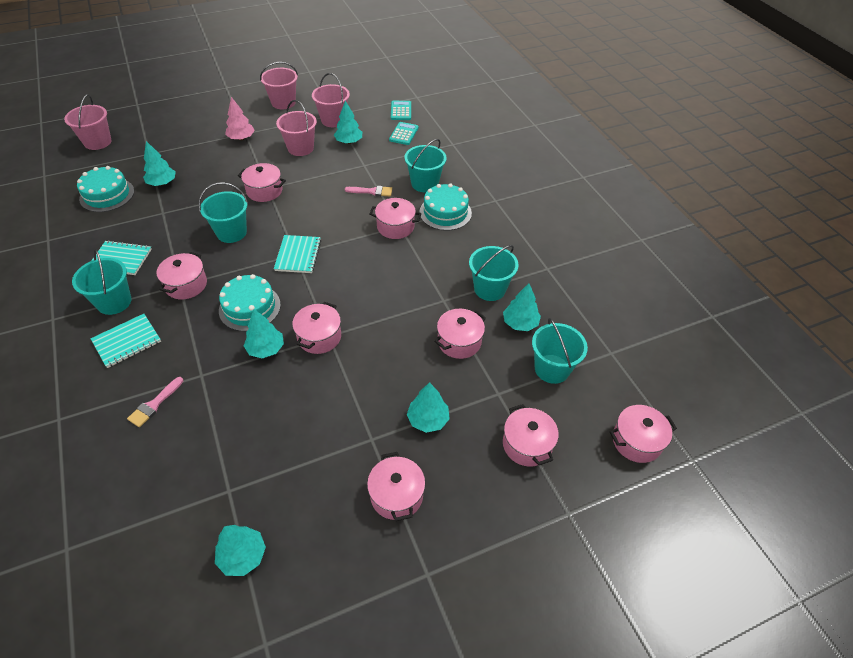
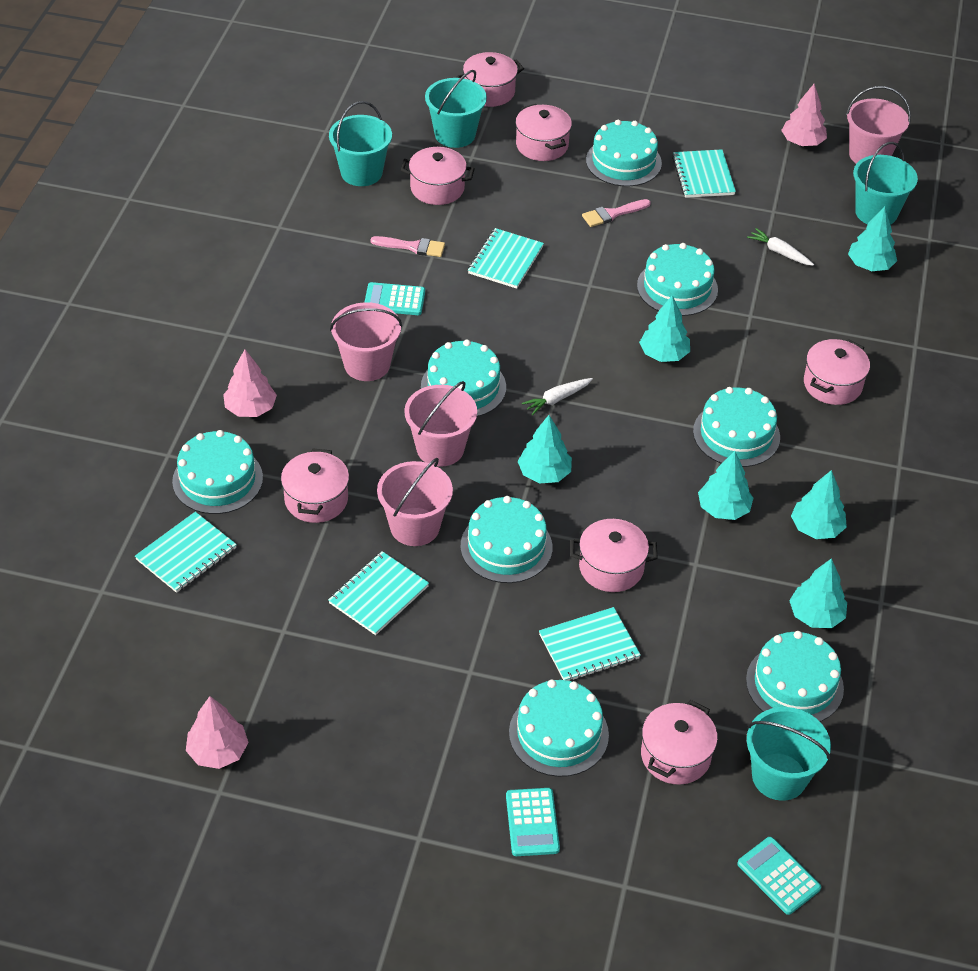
pink pot: 8 -> 7
pink tree: 1 -> 3
turquoise bucket: 5 -> 4
turquoise cake: 3 -> 8
turquoise calculator: 2 -> 3
turquoise notebook: 3 -> 5
white carrot: 0 -> 2

